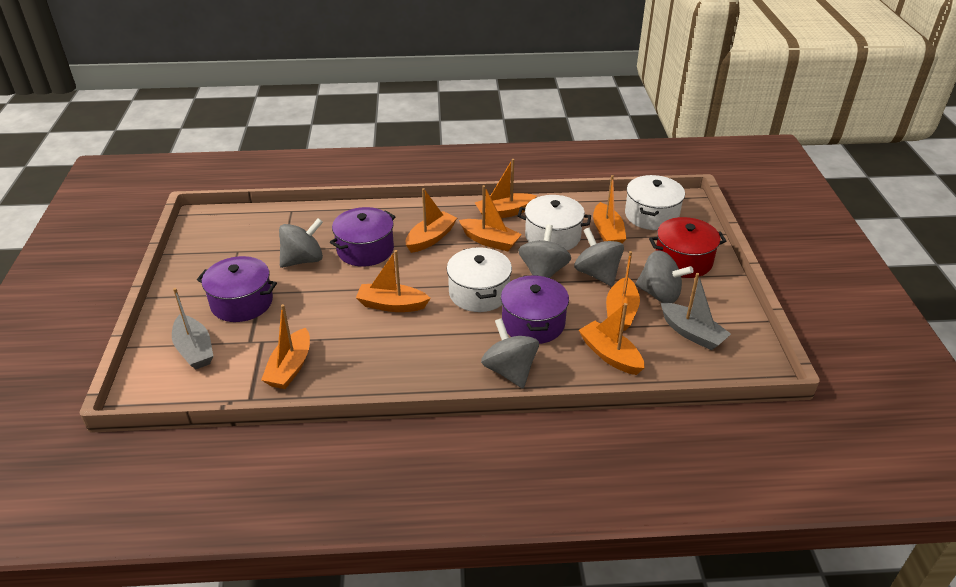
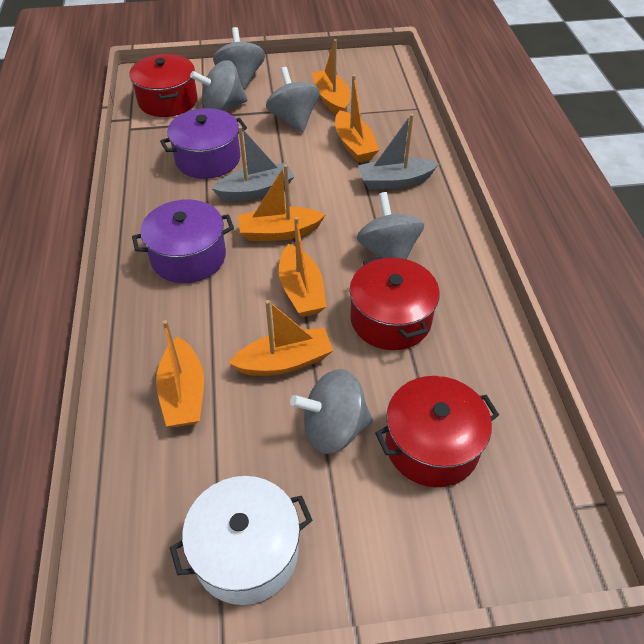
orange boat: 8 -> 6
purple pot: 3 -> 2
red pot: 1 -> 3
white pot: 3 -> 1

